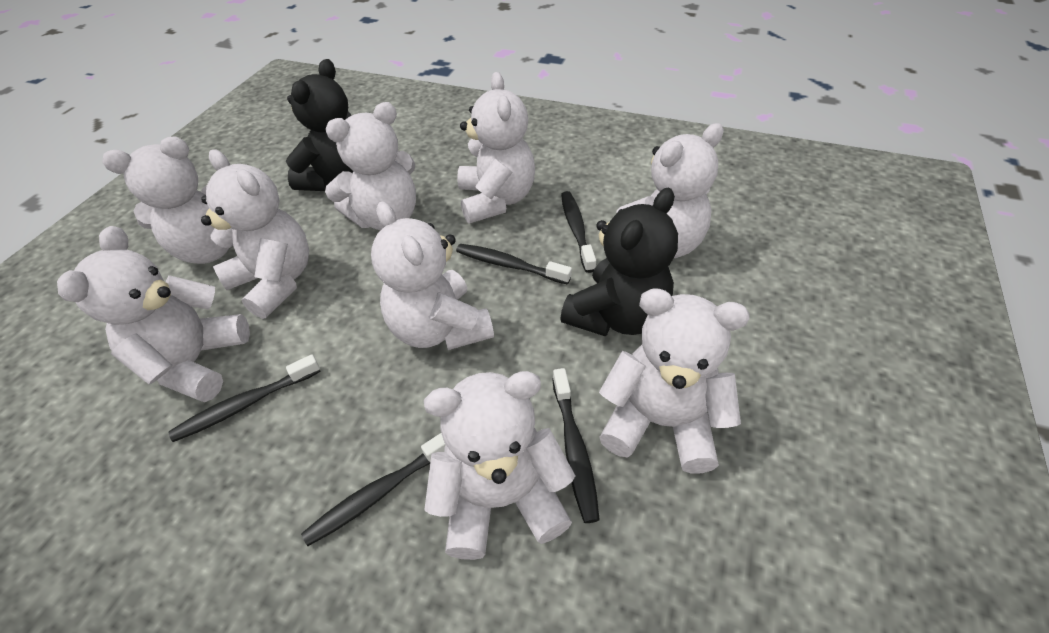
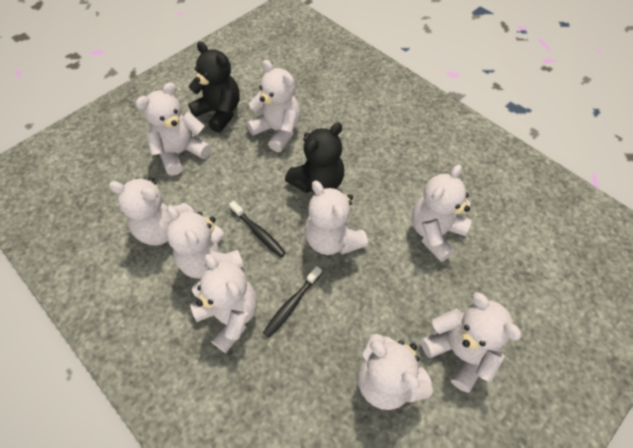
black toothbrush: 5 -> 2

